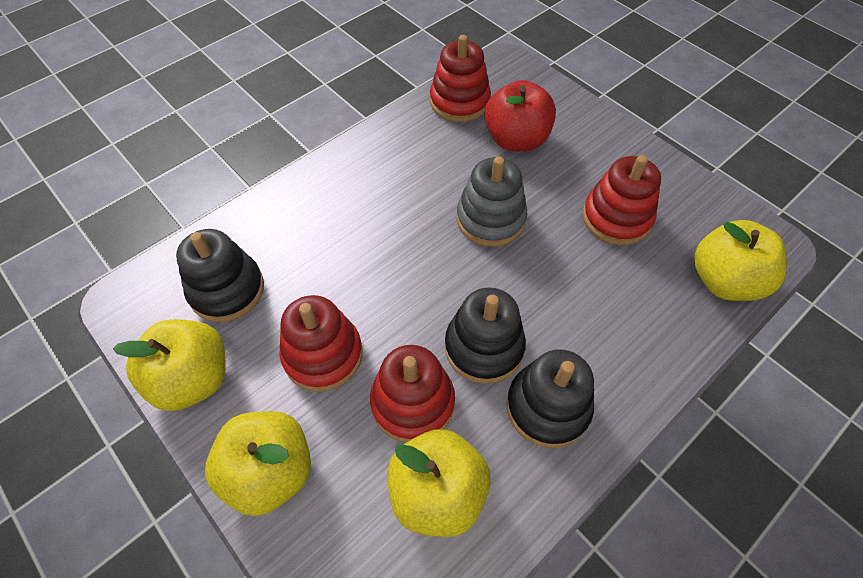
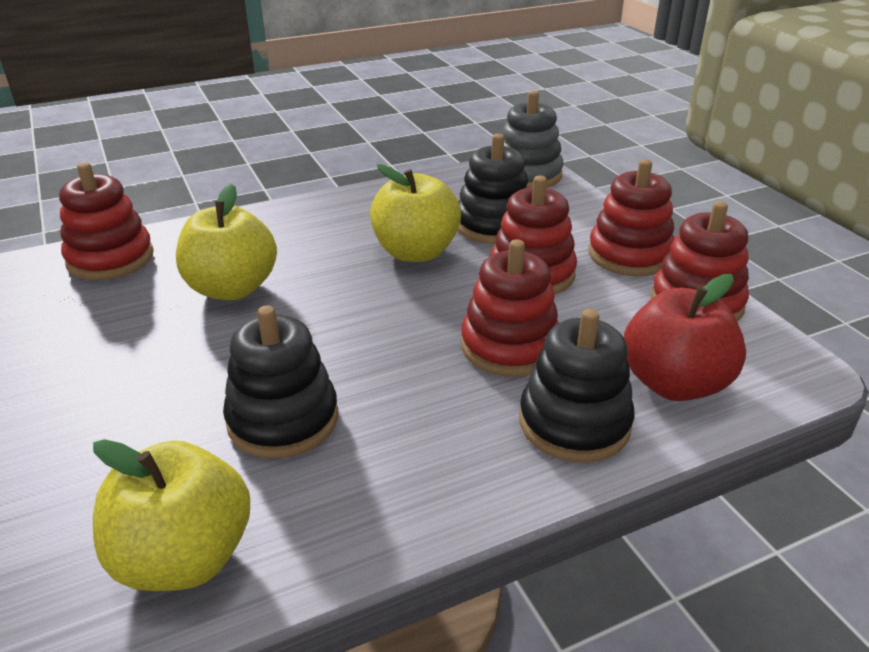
red stacking toy: 4 -> 5
yellow apple: 4 -> 3

